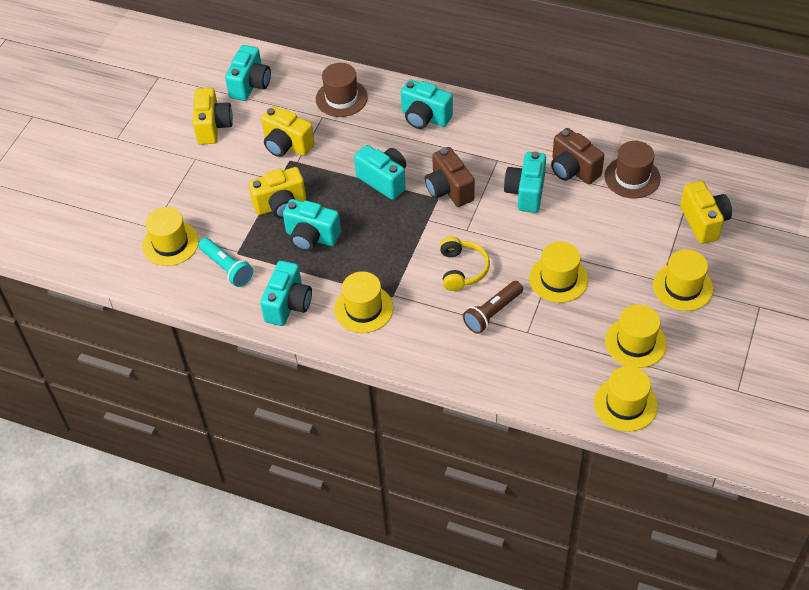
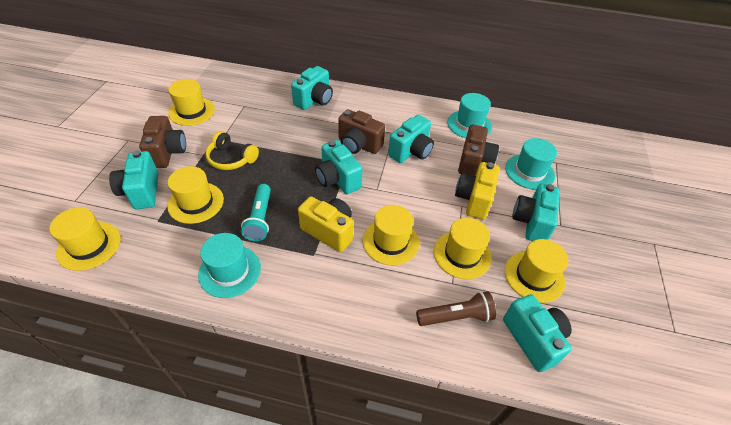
brown camera: 2 -> 3
brown hat: 2 -> 0
turquoise hat: 0 -> 3
yellow camera: 4 -> 2

